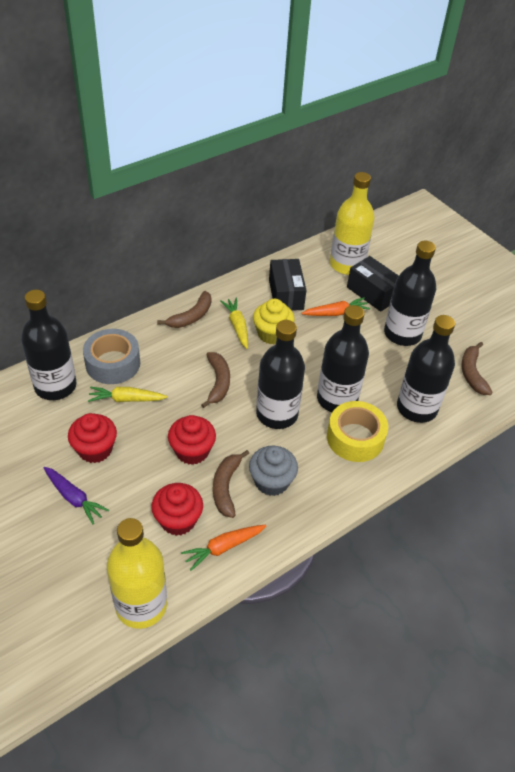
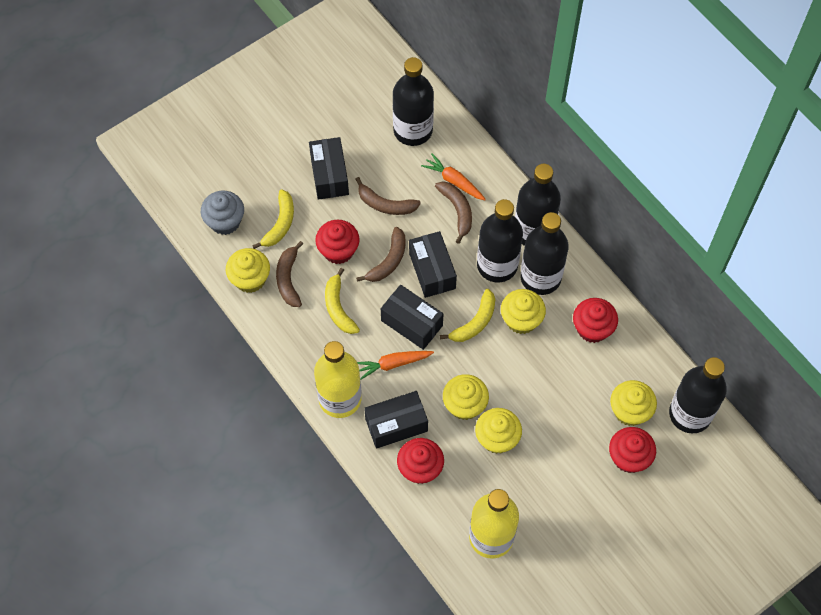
black box: 2 -> 4
grey tape: 1 -> 0
purple carrot: 1 -> 0
red cupcake: 3 -> 4
yellow banana: 0 -> 3
yellow carrot: 2 -> 0
yellow cupcake: 1 -> 5
yellow tape: 1 -> 0

